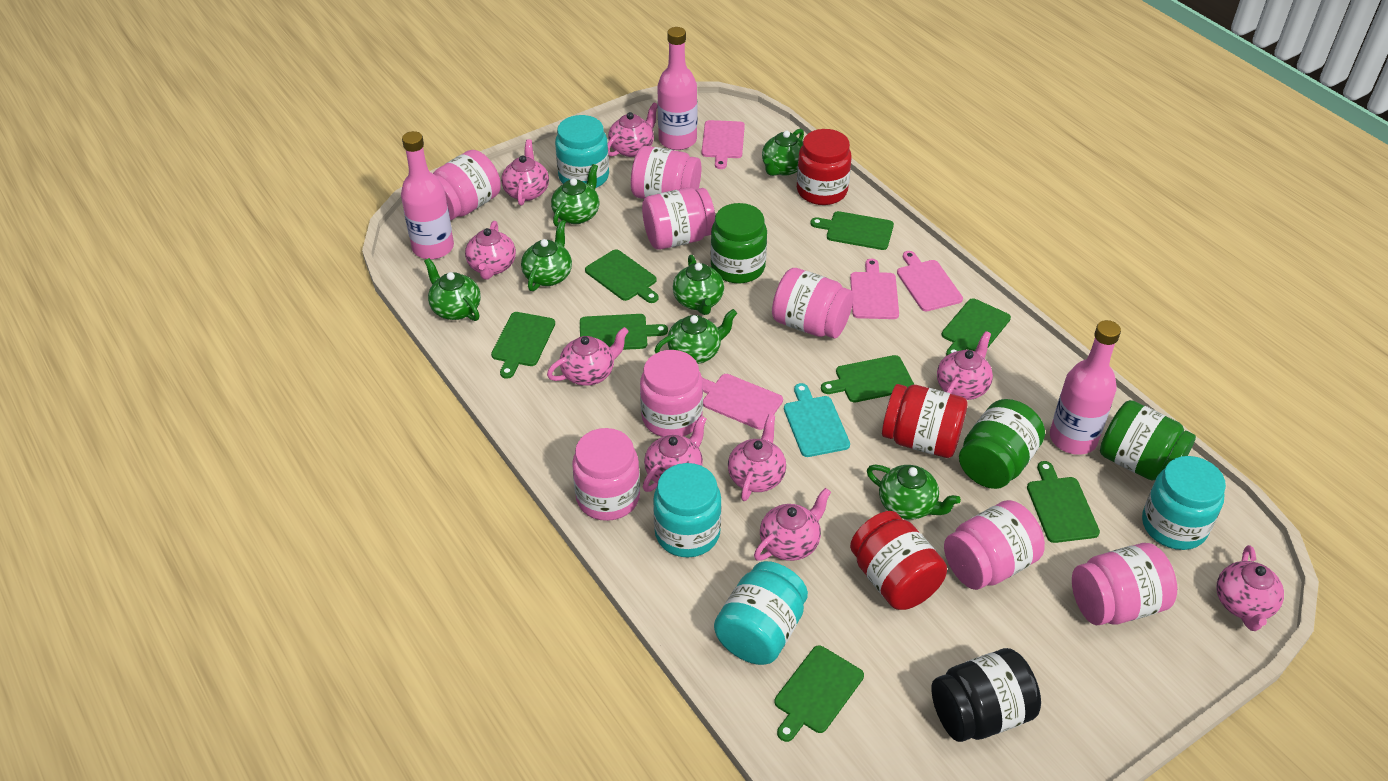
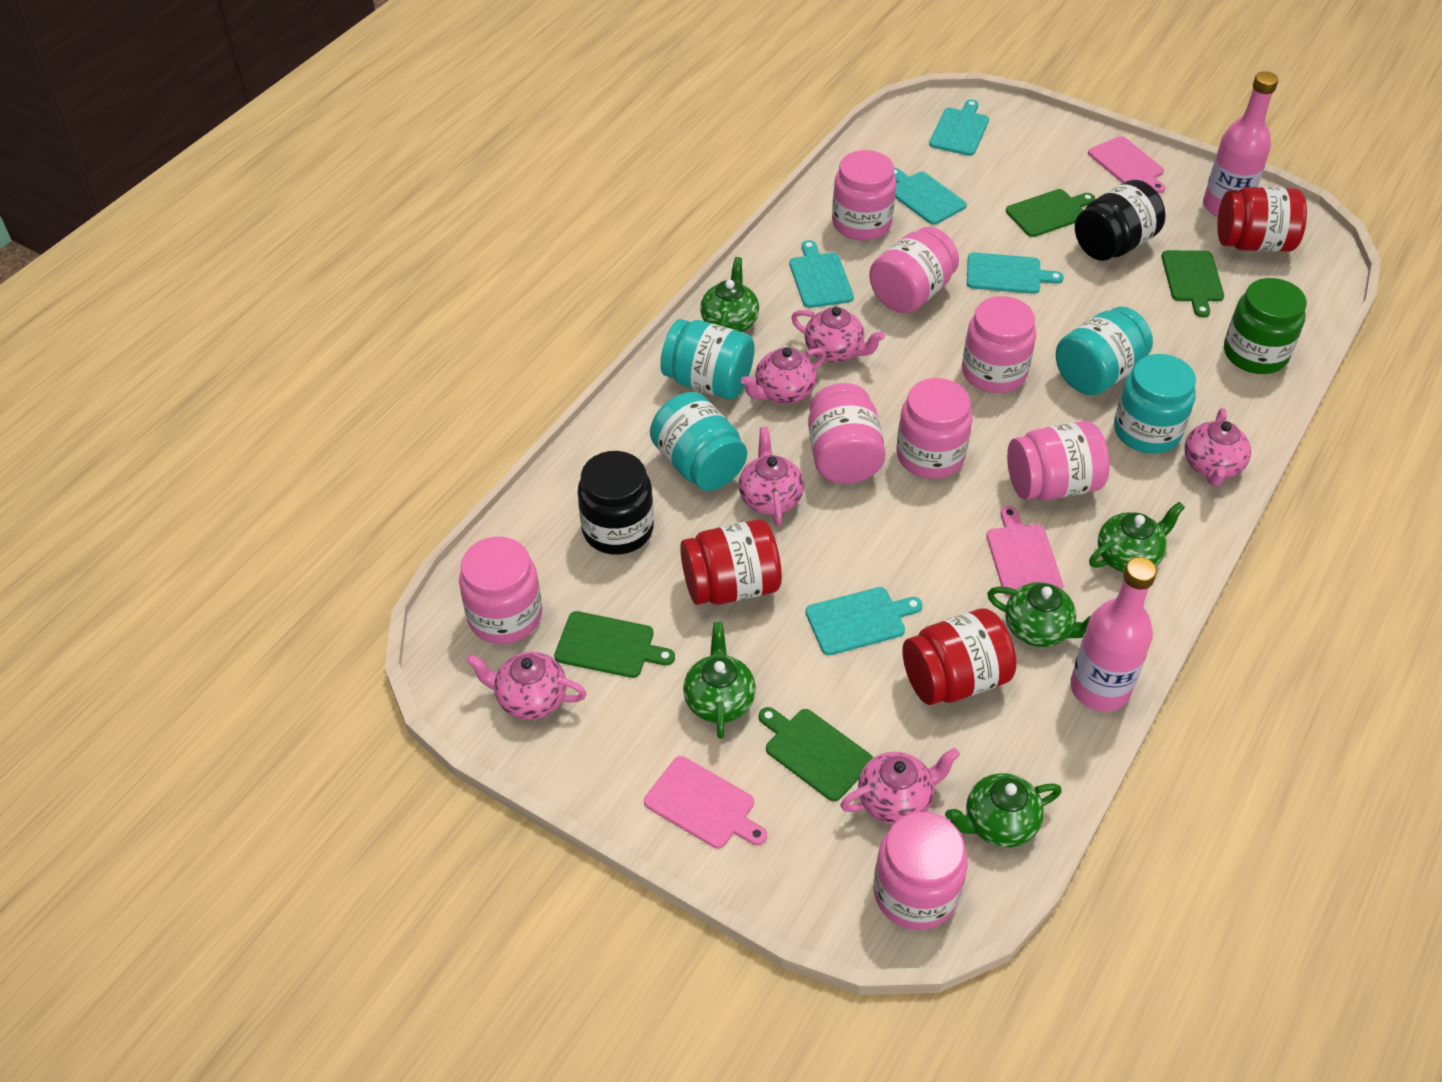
black jar: 1 -> 2
green cutting board: 8 -> 4
green jar: 3 -> 1
green teapot: 7 -> 5
pink bottle: 3 -> 2
pink cutting board: 4 -> 3
pink teapot: 9 -> 6
turquoise cutting board: 1 -> 5

